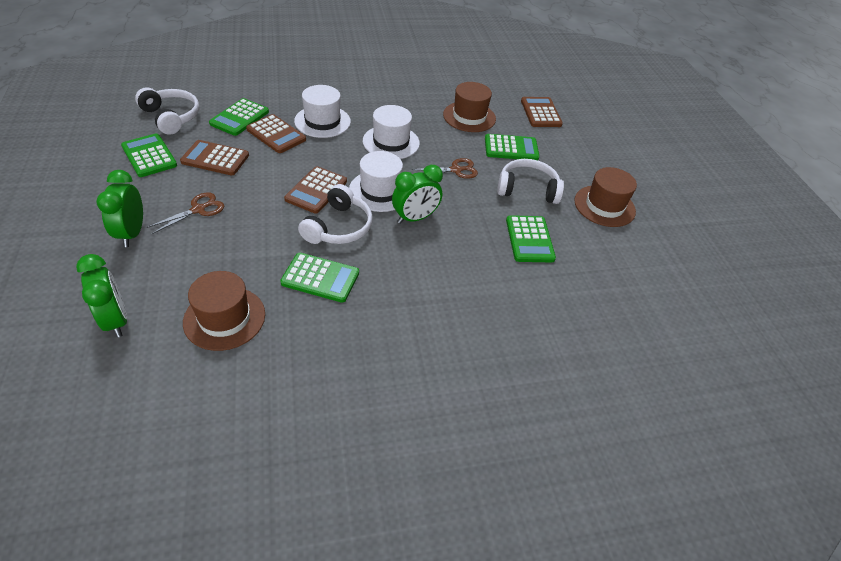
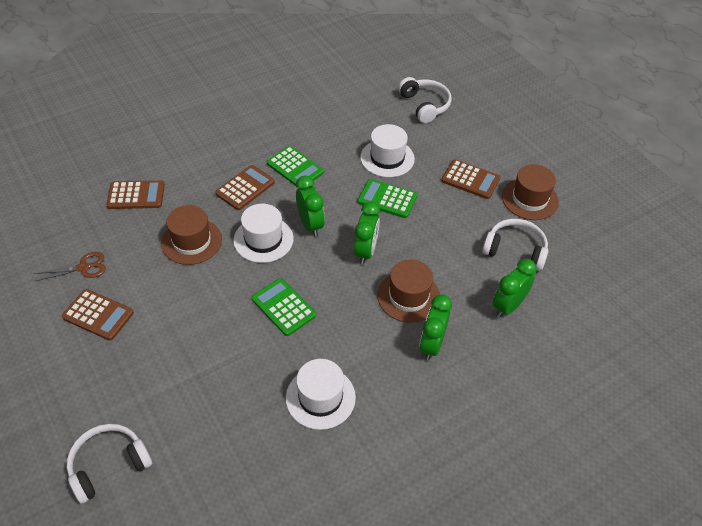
brown scissors: 2 -> 1
green calculator: 5 -> 3
green clock: 3 -> 4

